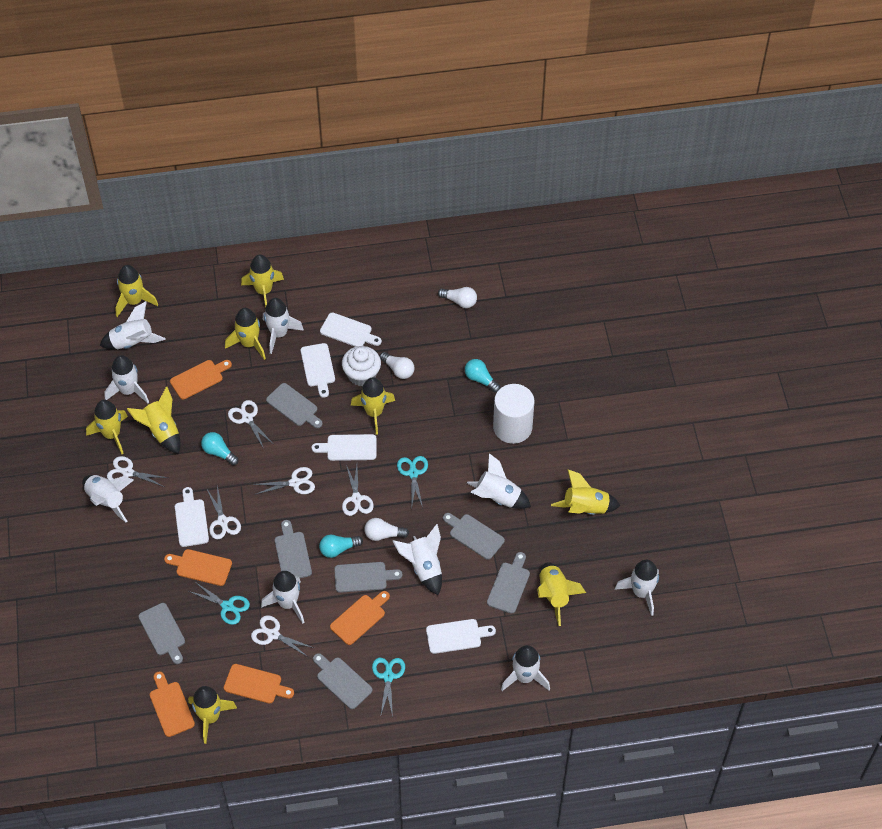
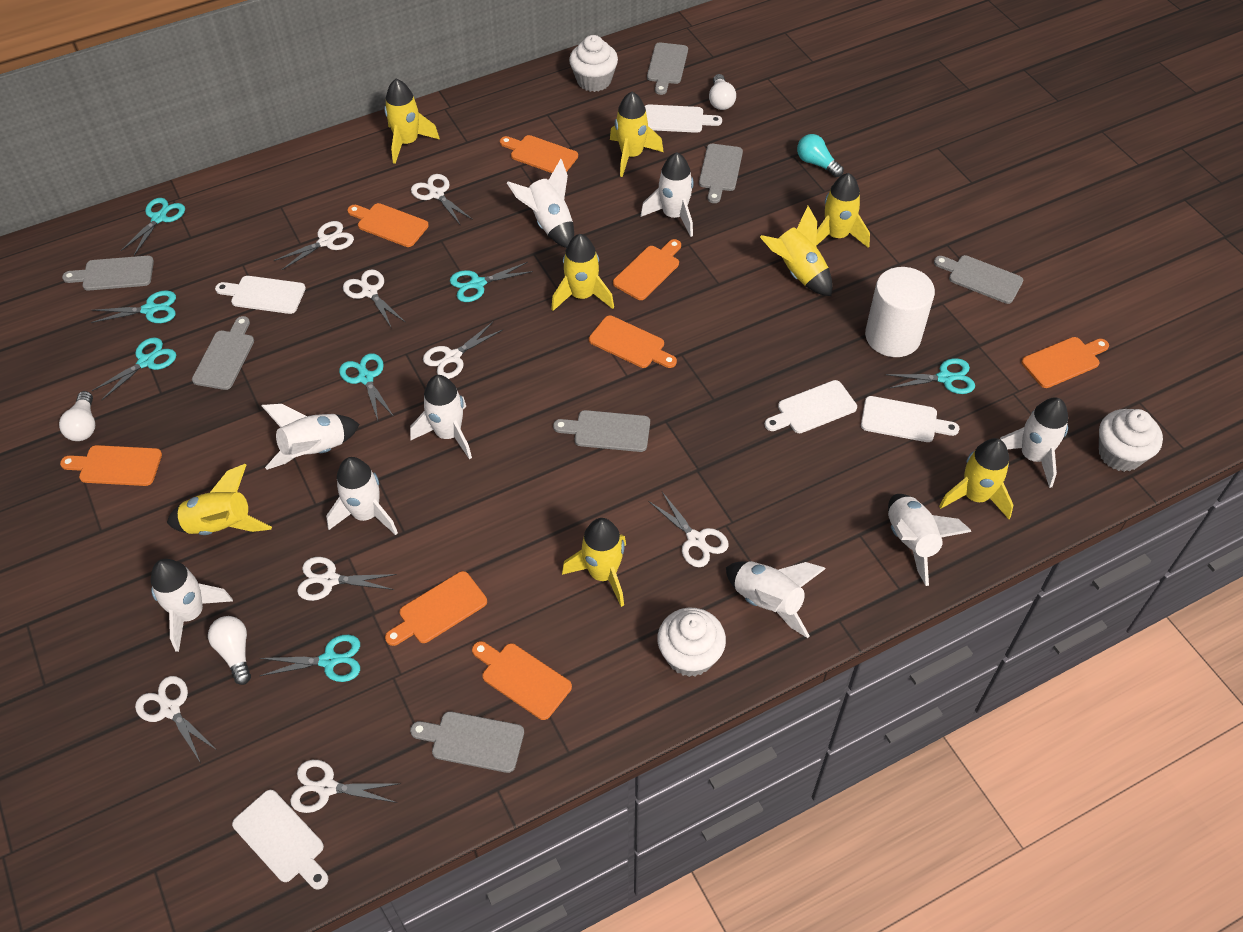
orange cutting board: 5 -> 8
turquoise light bulb: 3 -> 1
turquoise scissors: 3 -> 7
white cupcake: 1 -> 3
white scissors: 6 -> 8
yellow rocket: 9 -> 8

